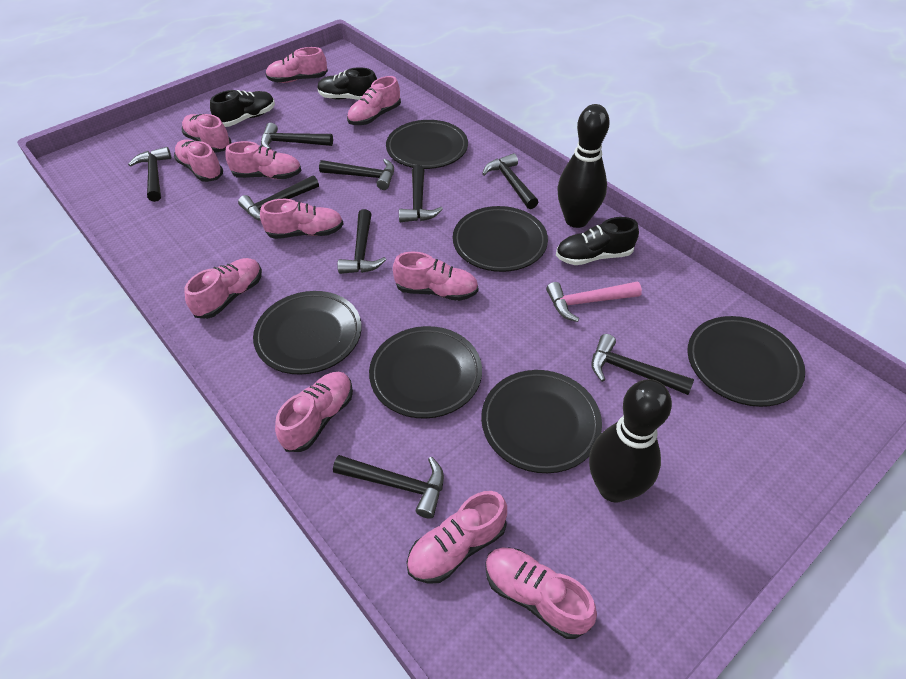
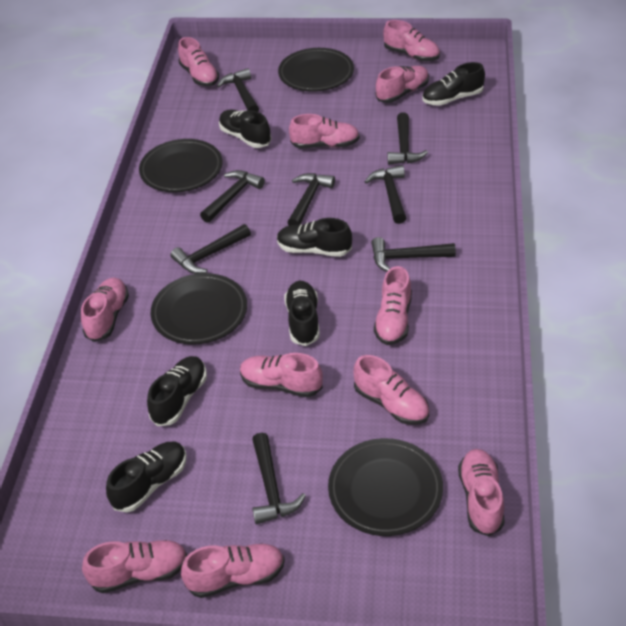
black bowling pin: 2 -> 0
black hammer: 9 -> 8
black plate: 6 -> 4
black shoe: 3 -> 6
pink hammer: 1 -> 0

